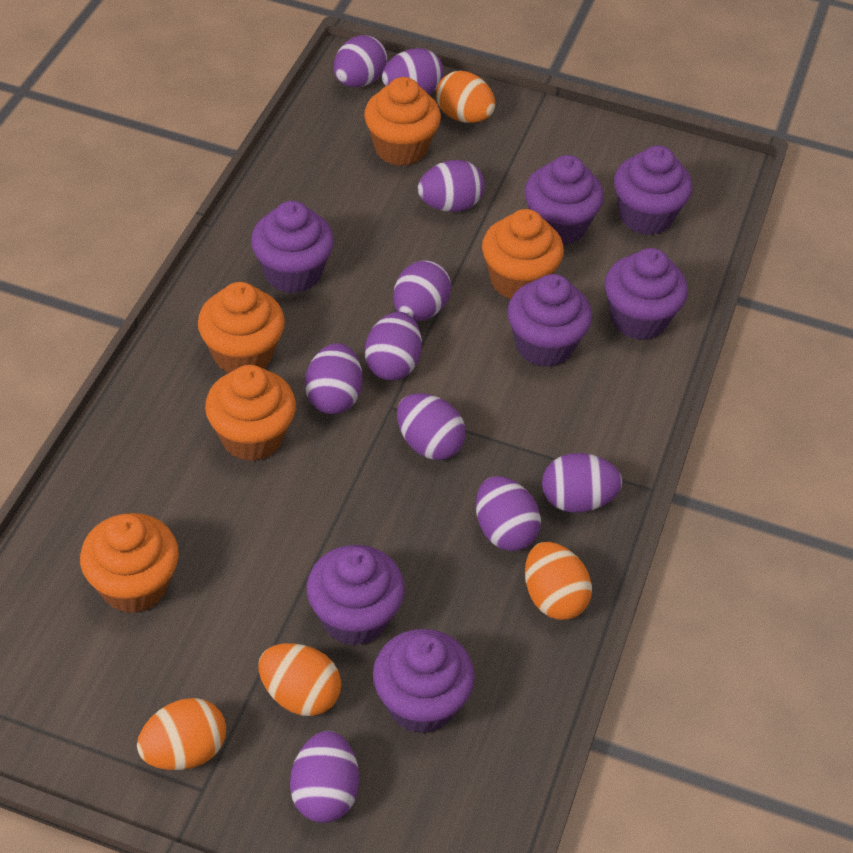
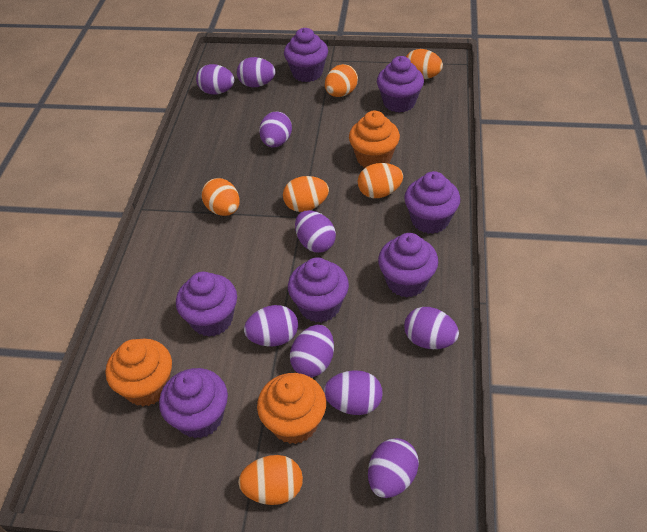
orange cupcake: 5 -> 3
orange egg: 4 -> 6
purple egg: 10 -> 9

